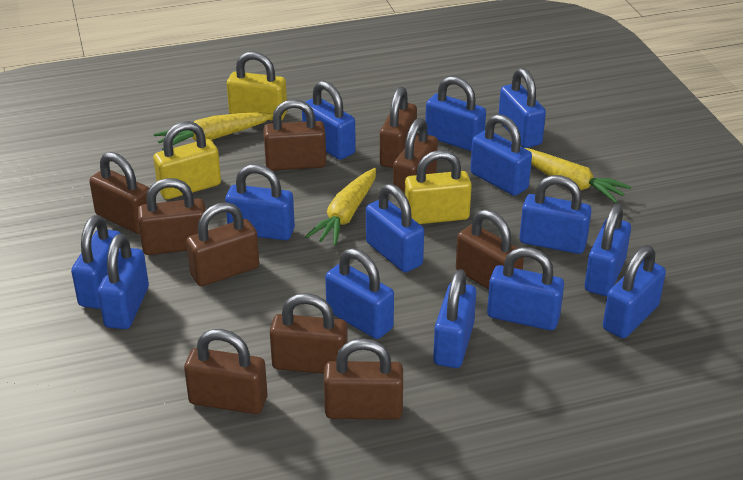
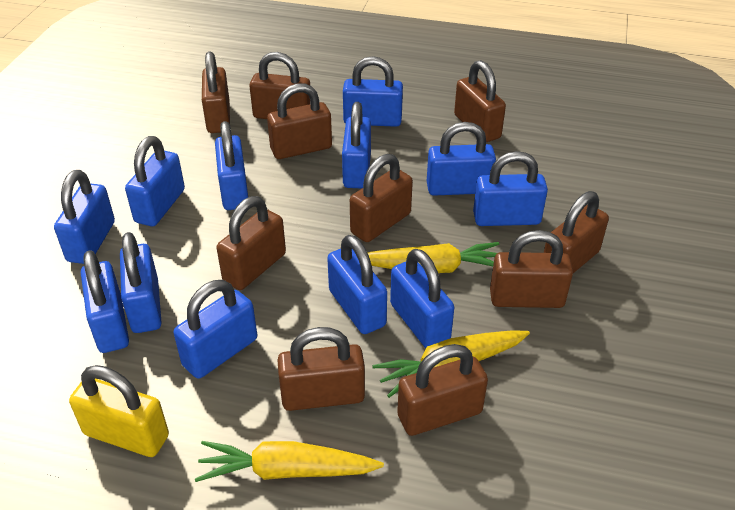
blue padlock: 14 -> 12
yellow padlock: 3 -> 1

